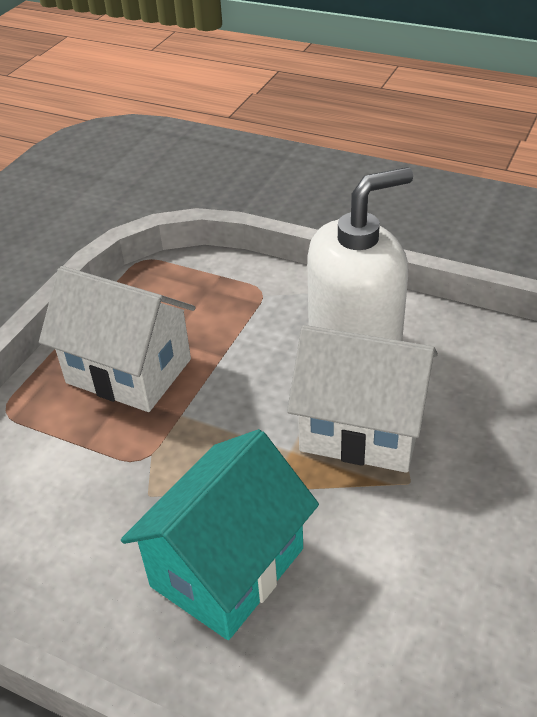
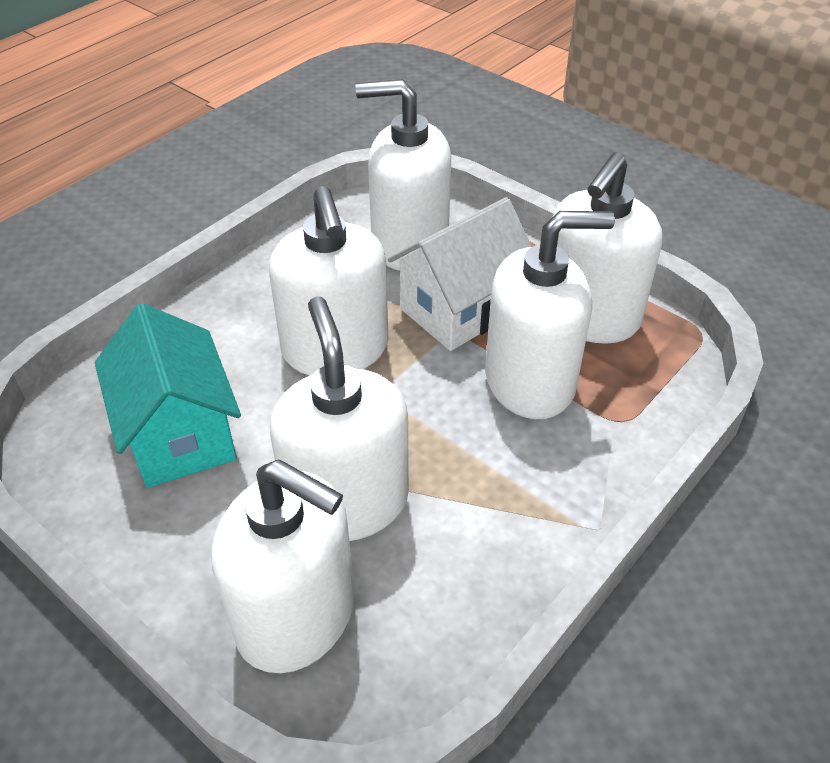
white house: 2 -> 1
white soap dispenser: 1 -> 6

